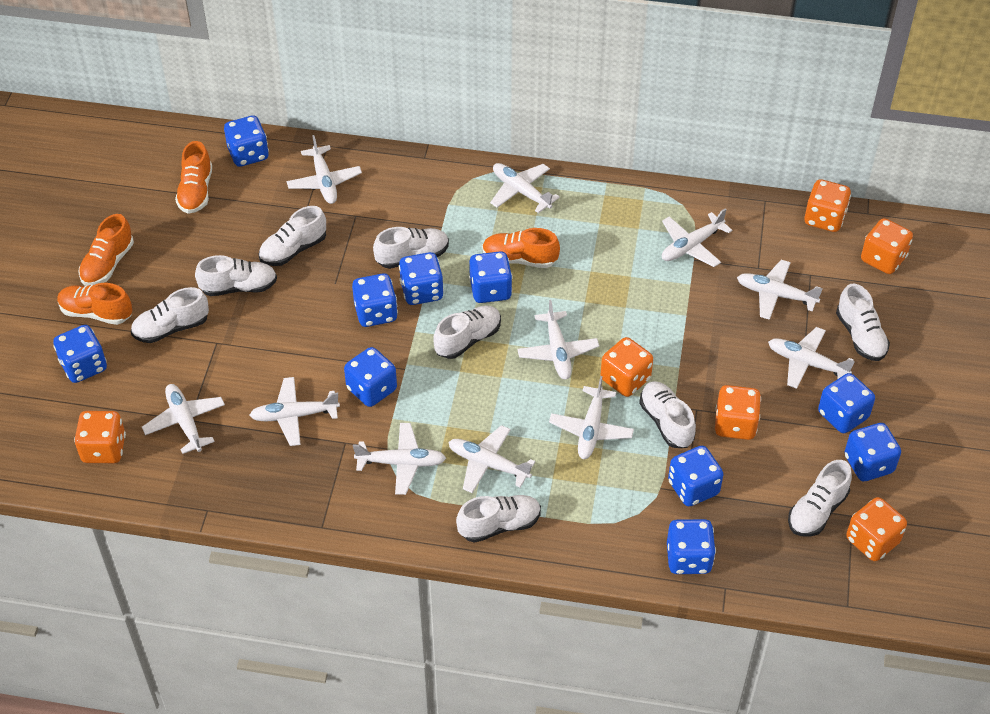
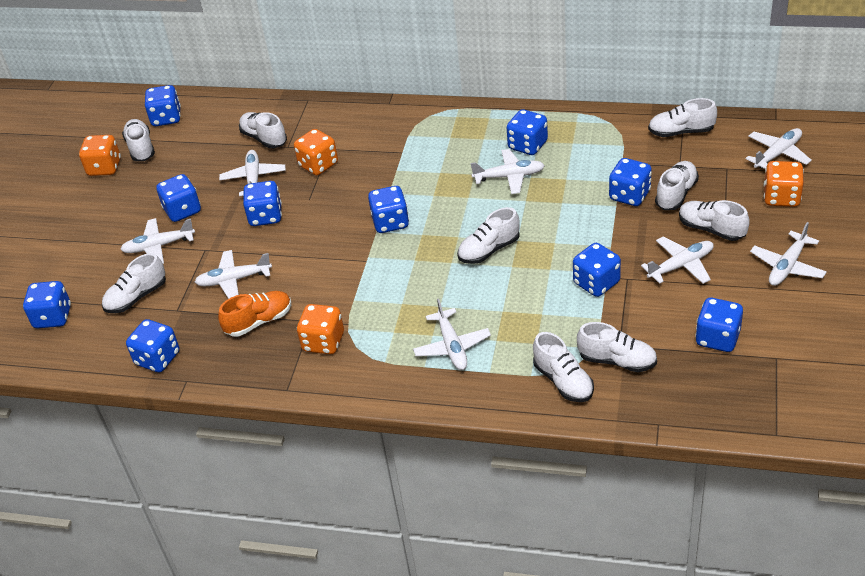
orange dice: 6 -> 4
orange shoe: 4 -> 1
white plane: 11 -> 8

